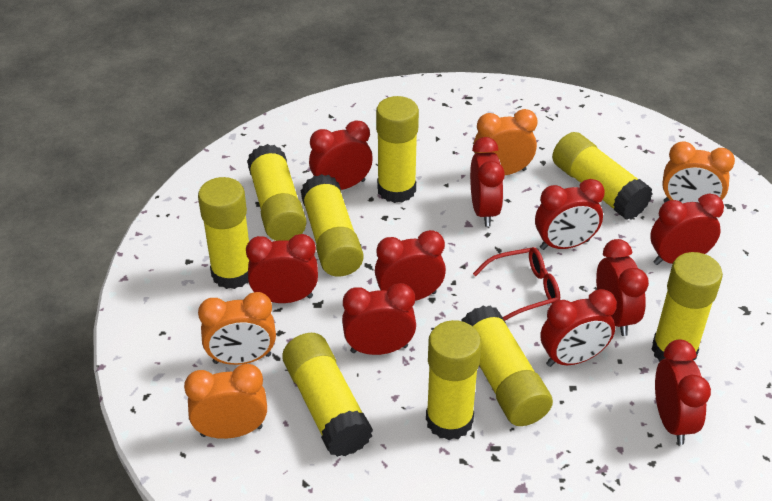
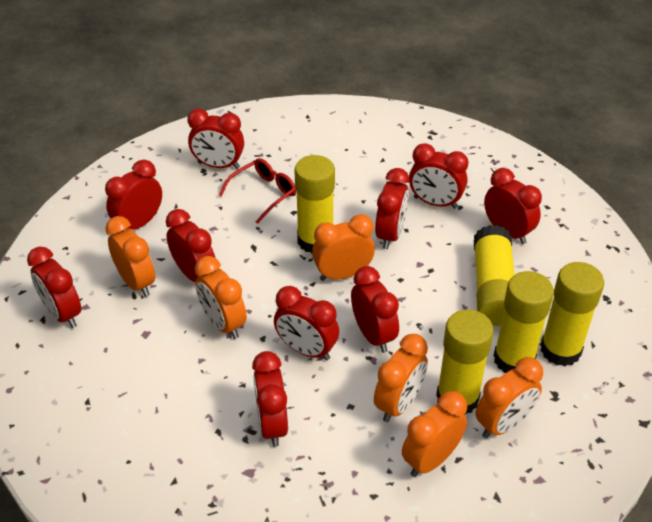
orange clock: 4 -> 6
yellow glue stick: 9 -> 5

